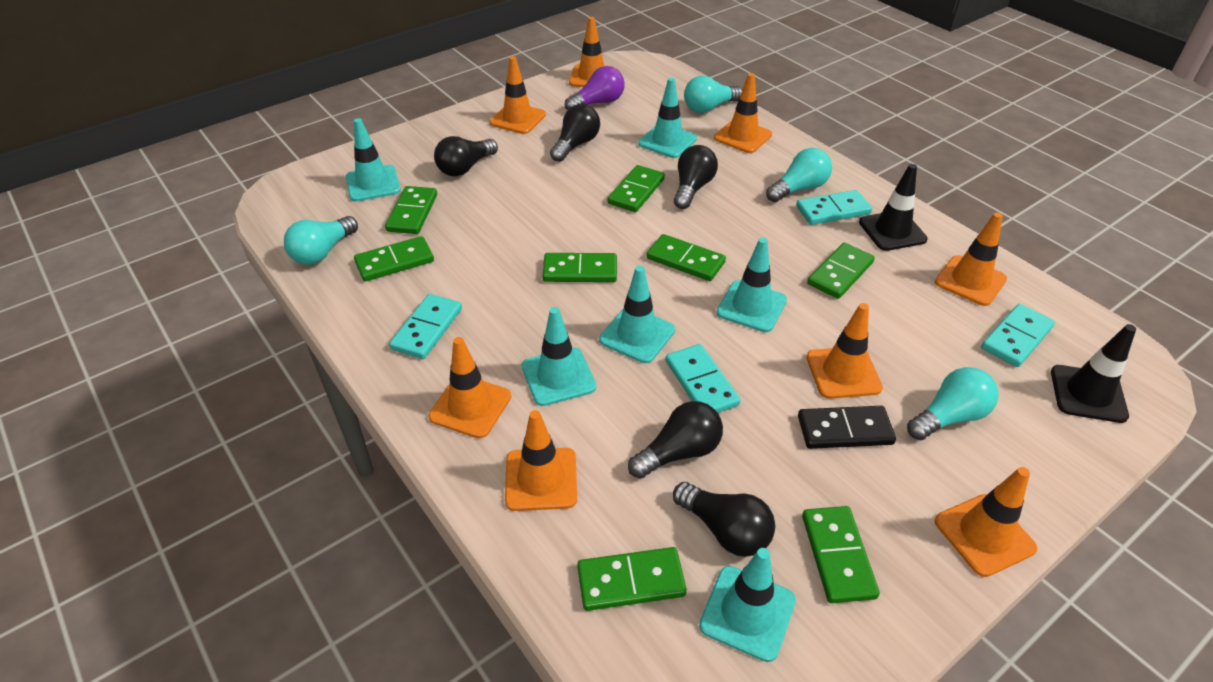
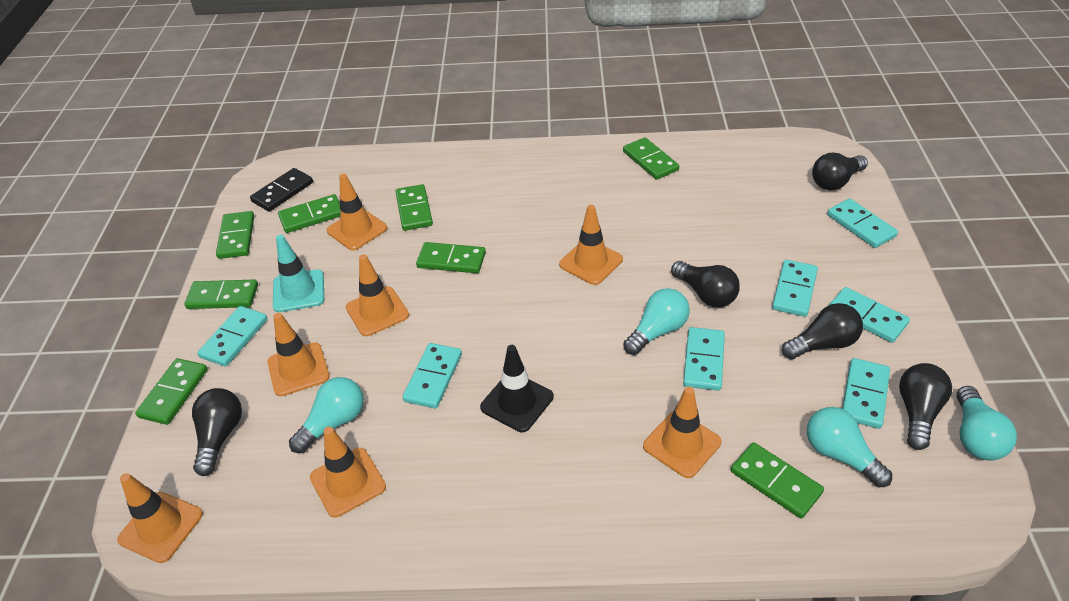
black traffic cone: 2 -> 1
orange traffic cone: 8 -> 7
purple light bulb: 1 -> 0
turquoise domino: 4 -> 7
turquoise traffic cone: 6 -> 1

